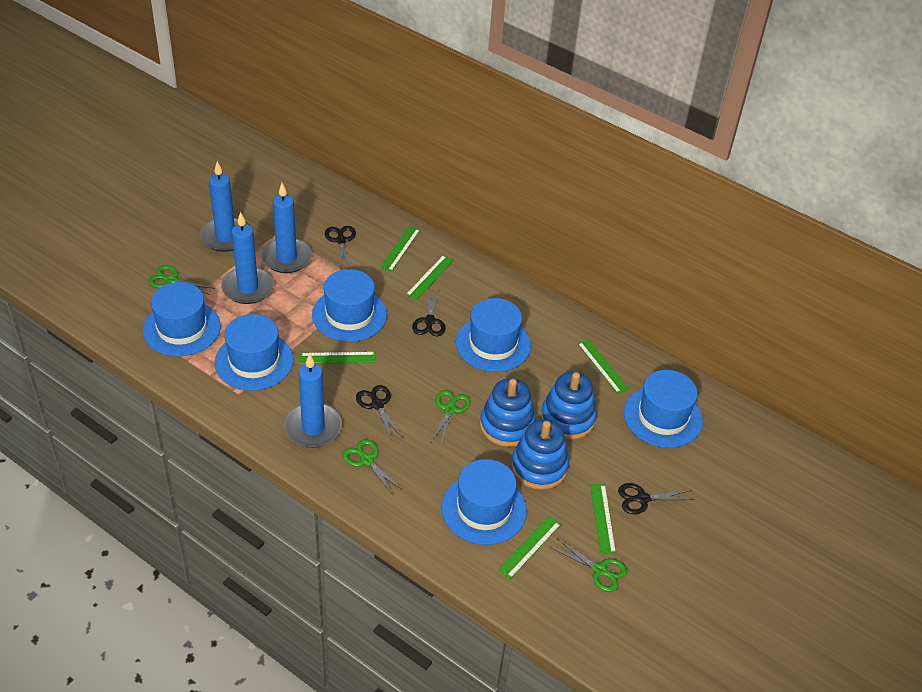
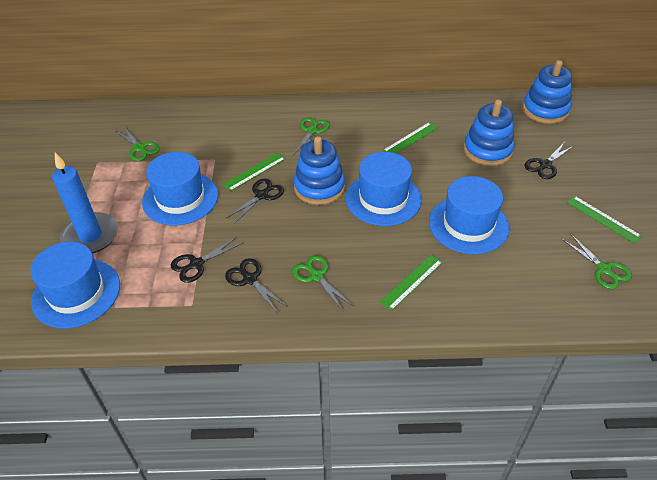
blue candle: 4 -> 1
blue hat: 6 -> 4
green ruler: 6 -> 4

